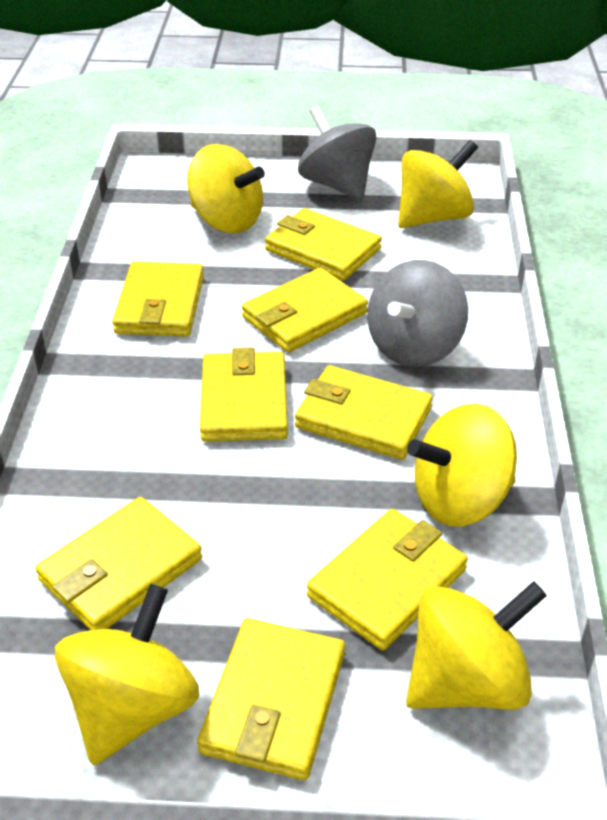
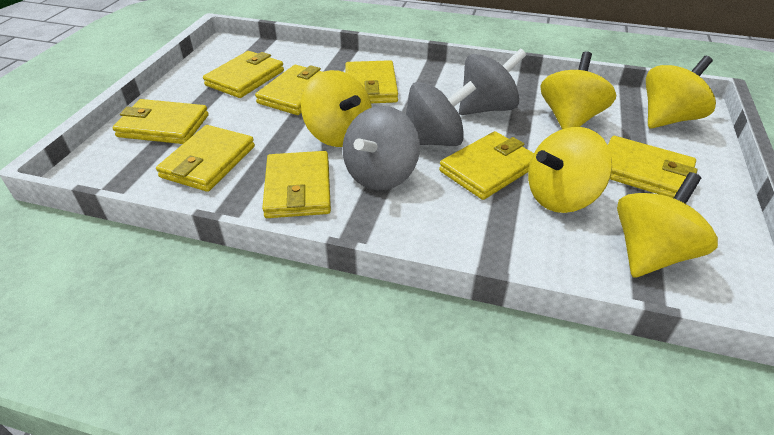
grey spinning top: 2 -> 3

